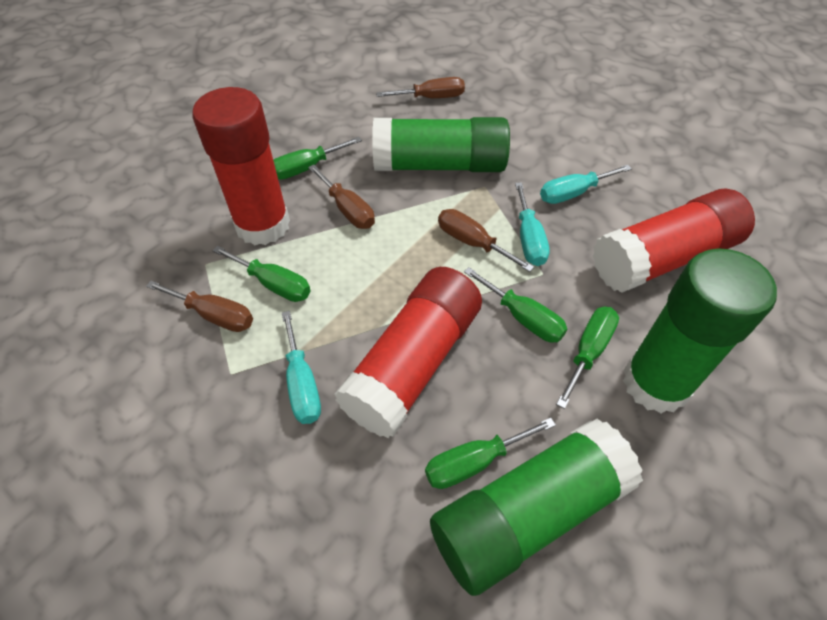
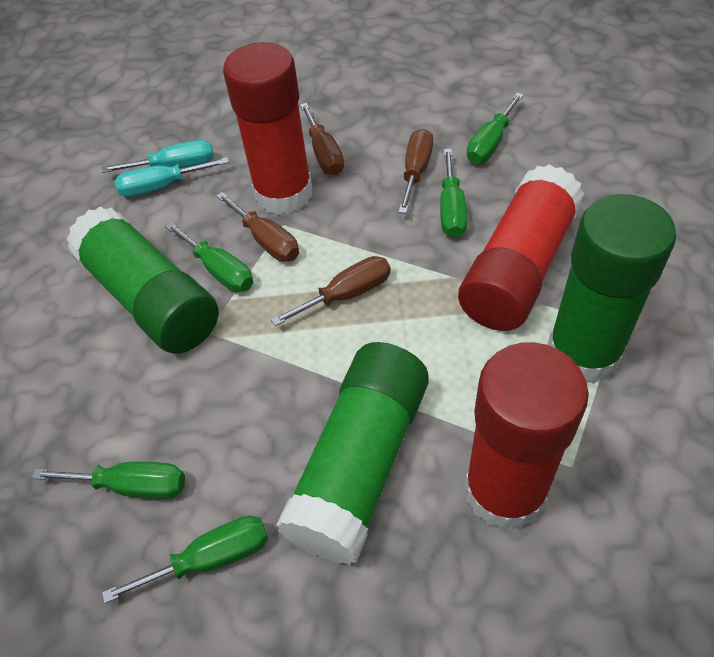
turquoise screwdriver: 3 -> 2

